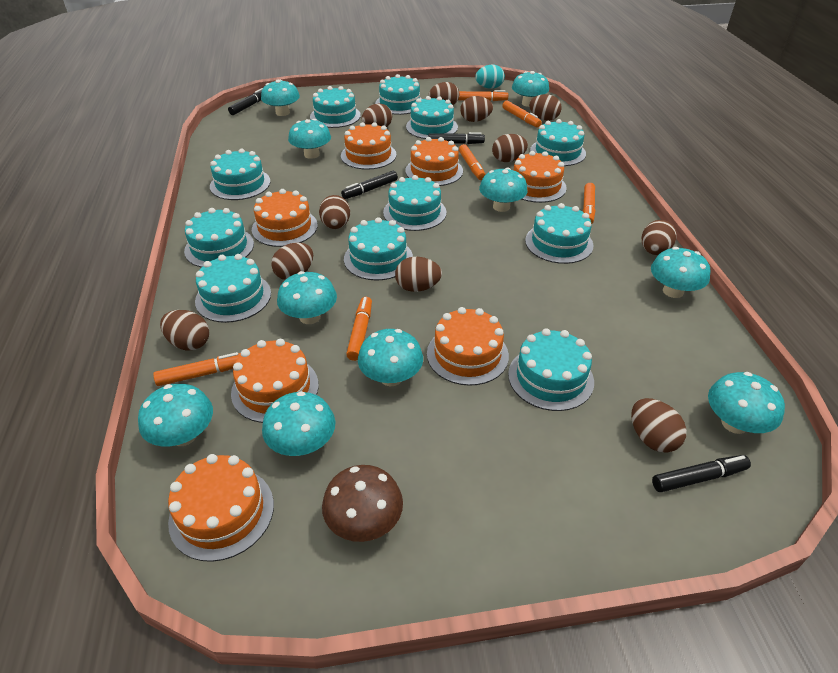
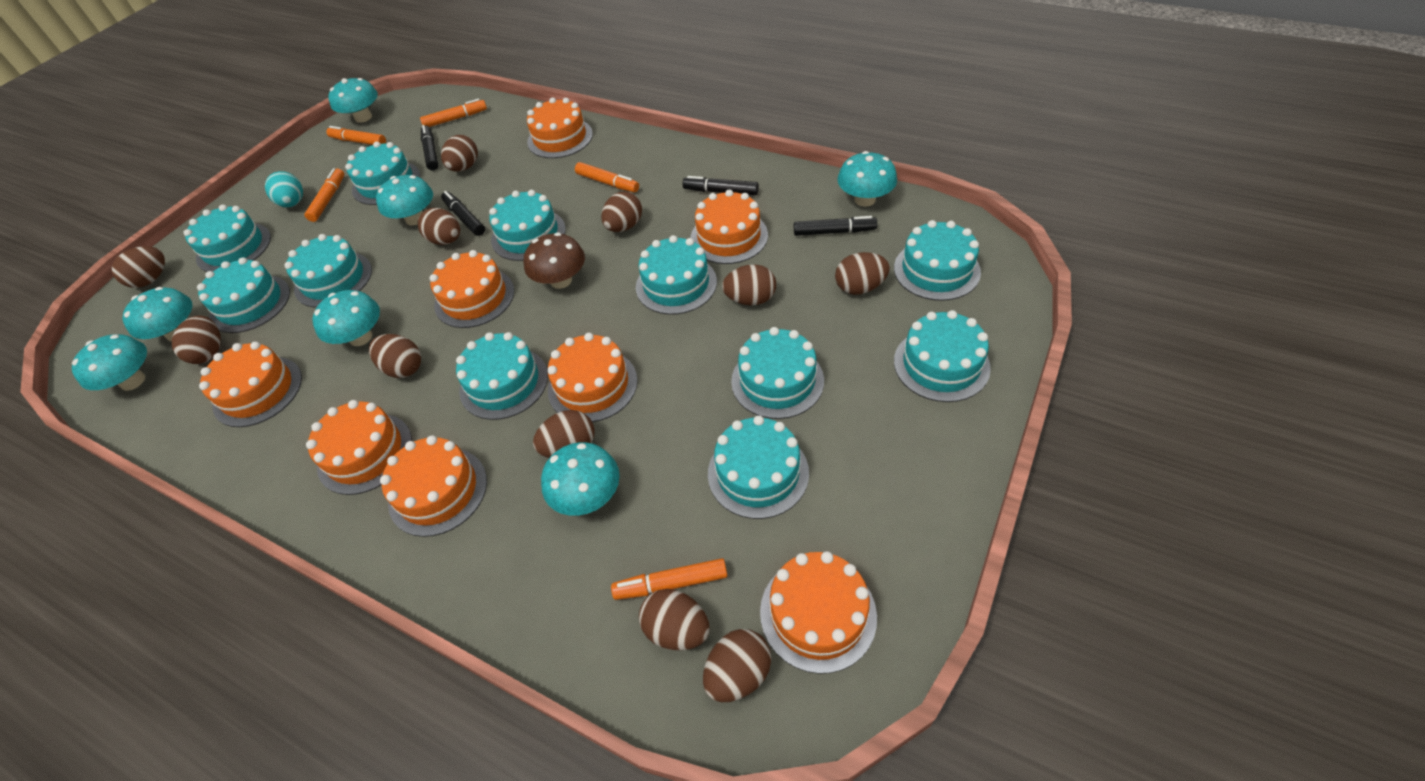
orange cake: 7 -> 8
orange marker: 6 -> 5
turquoise mushroom: 10 -> 7

